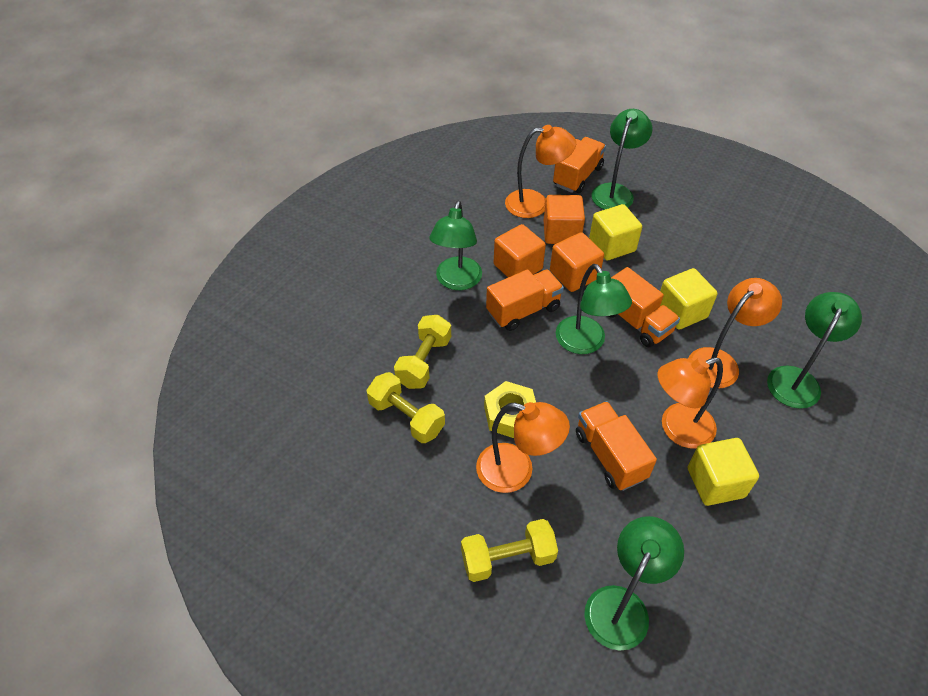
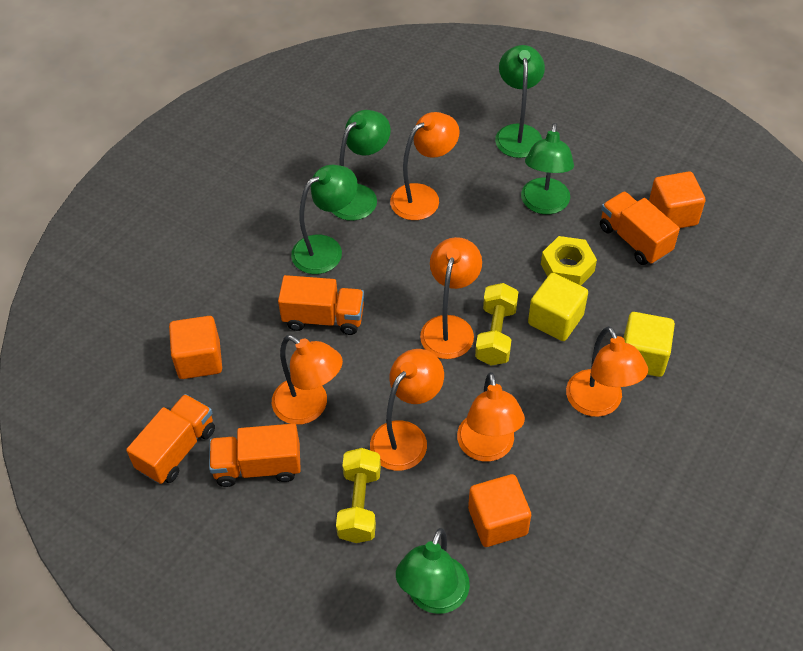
orange lamp: 4 -> 6
yellow cube: 3 -> 2
yellow dumbbell: 3 -> 2

